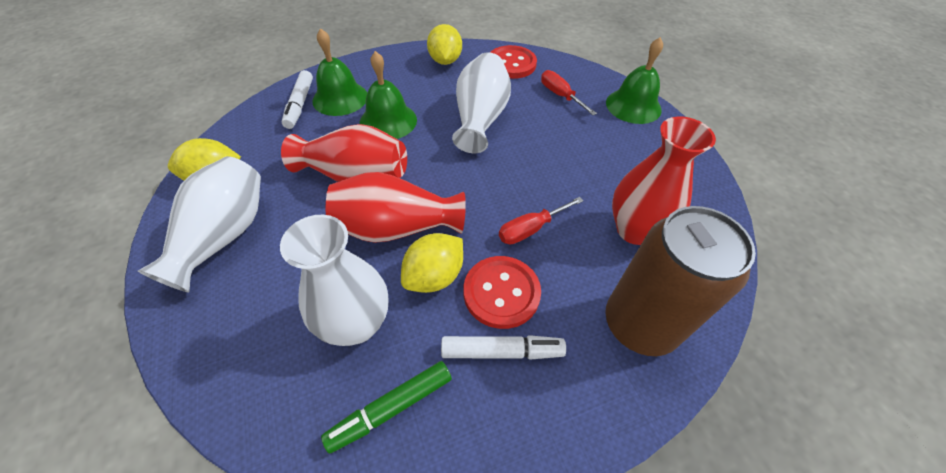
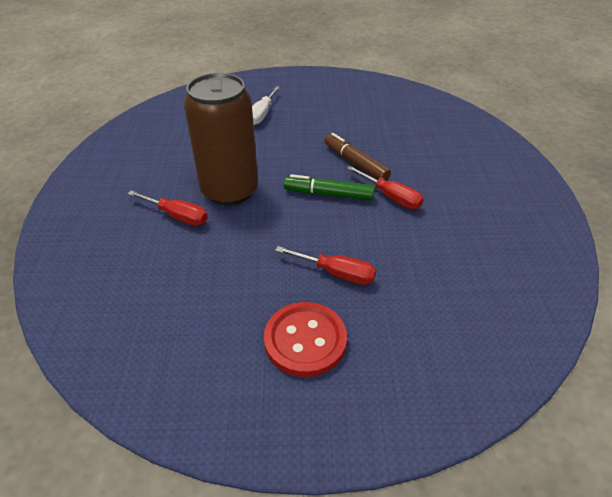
brown marker: 0 -> 1
green bell: 3 -> 0
red button: 2 -> 1
red screwdriver: 2 -> 3
red vase: 3 -> 0
white marker: 2 -> 0
white screwdriver: 0 -> 1
white vase: 3 -> 0
yellow lemon: 3 -> 0

